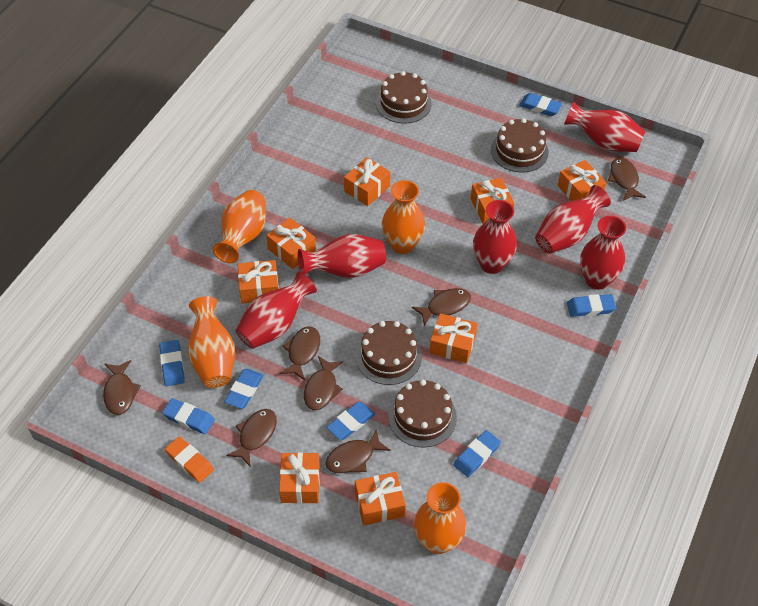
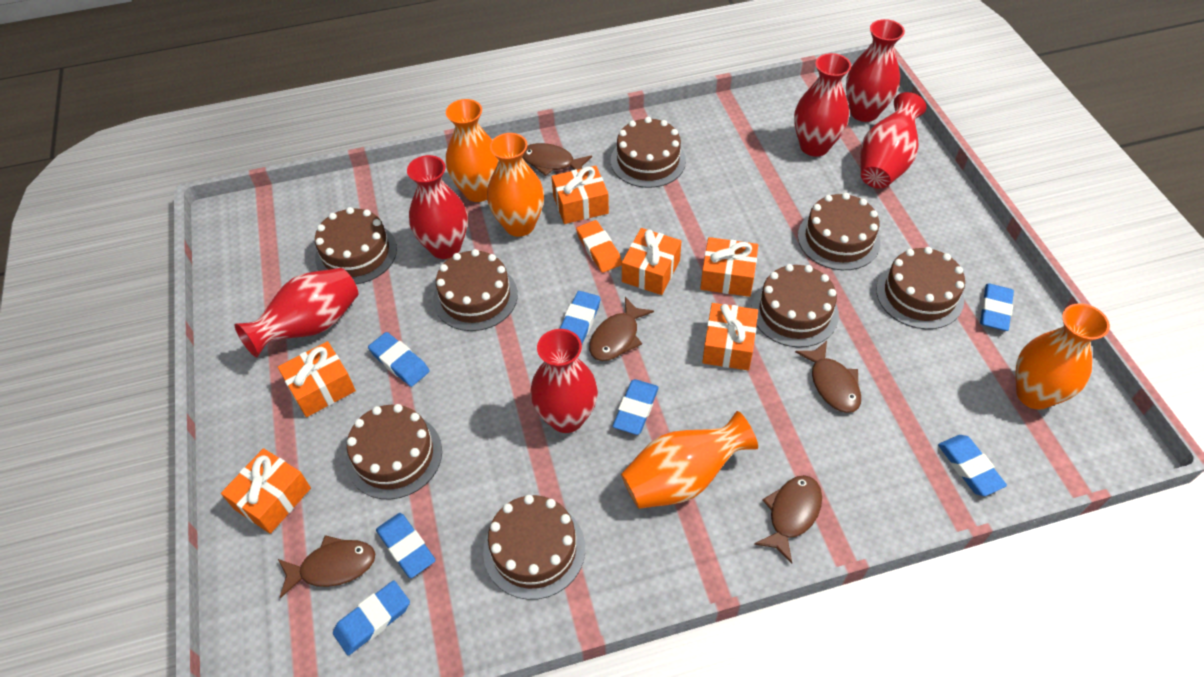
brown cake: 4 -> 8
brown fish: 7 -> 5
orange gift: 8 -> 6

